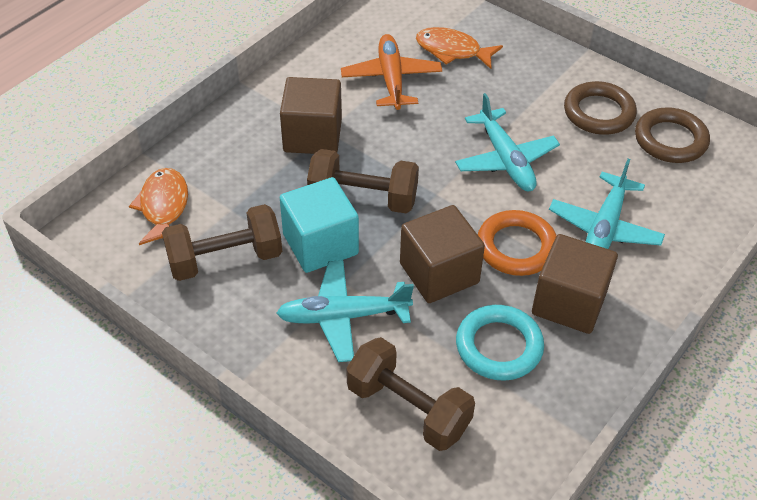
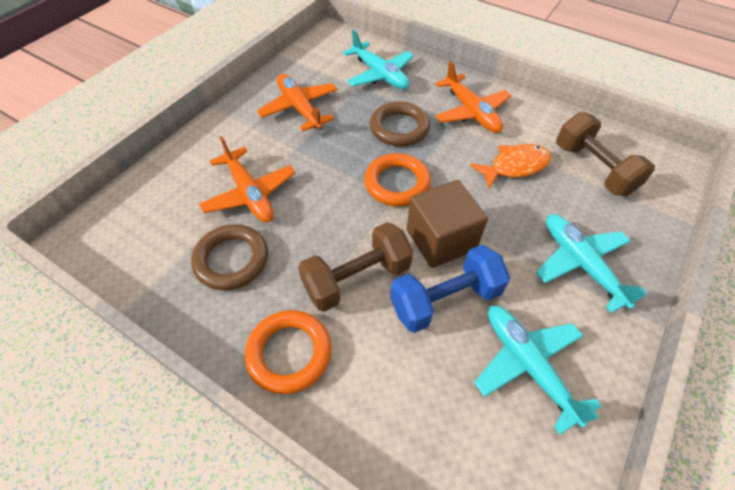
blue dumbbell: 0 -> 1
brown cube: 3 -> 1
brown dumbbell: 3 -> 2
orange fish: 2 -> 1
orange plane: 1 -> 3
orange ring: 1 -> 2
turquoise cube: 1 -> 0
turquoise ring: 1 -> 0

